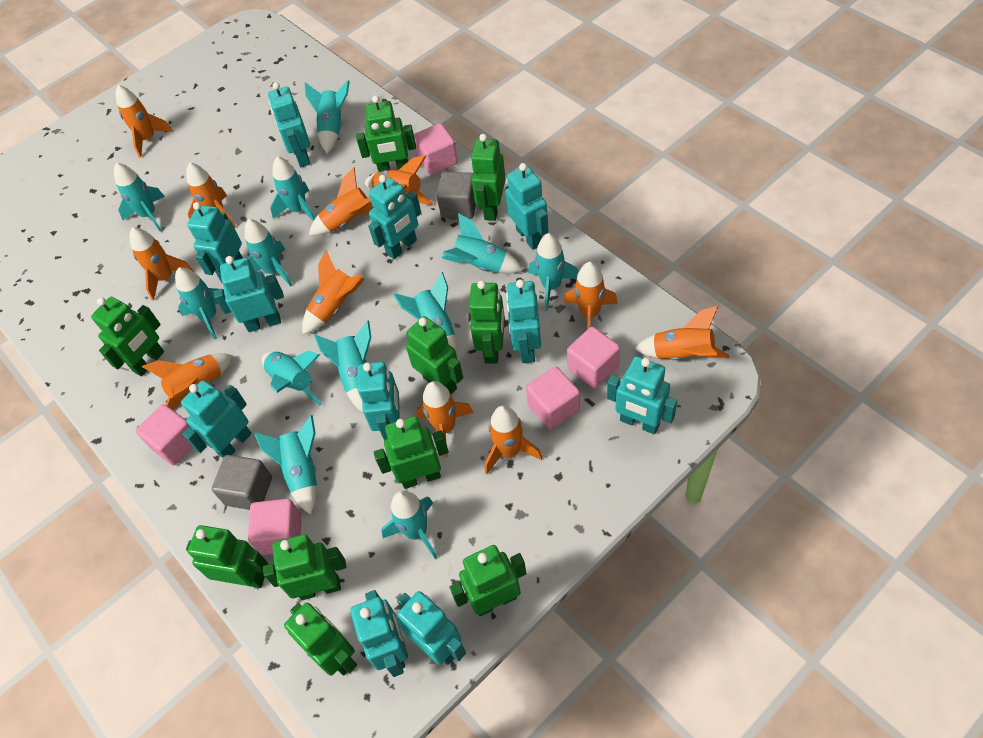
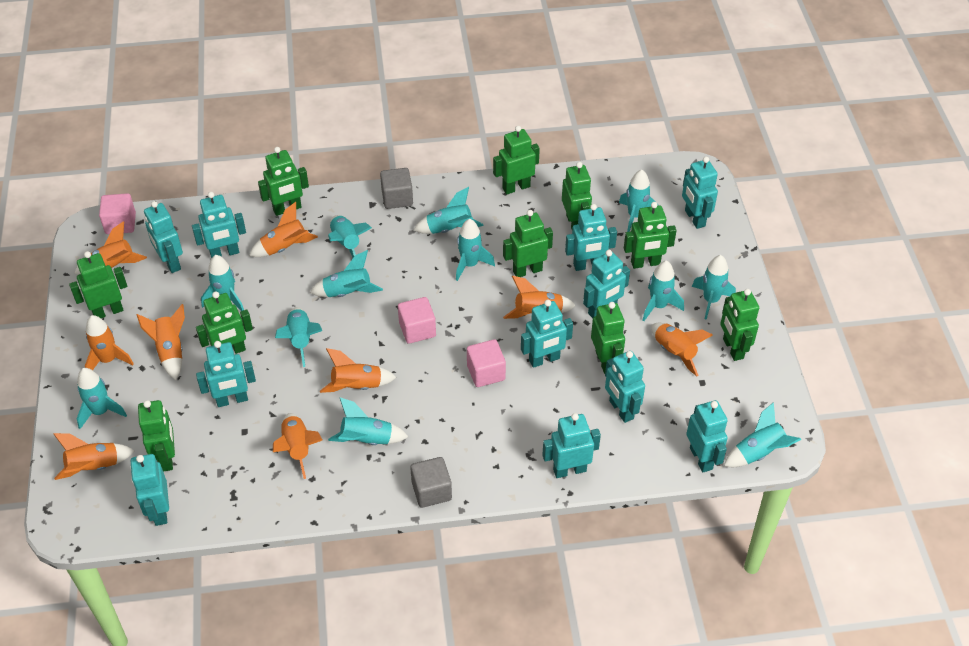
orange rocket: 11 -> 9
pink cube: 5 -> 3

